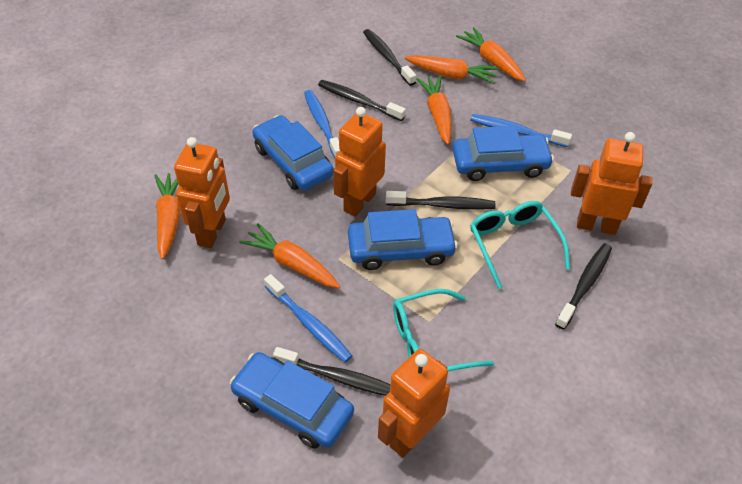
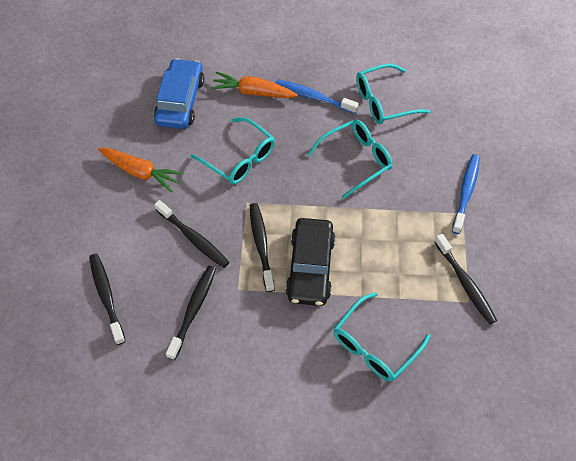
black car: 0 -> 1
blue car: 4 -> 1
blue toothbrush: 3 -> 2
orange carrot: 5 -> 2
orange robot: 4 -> 0
turquoise glasses: 2 -> 4

